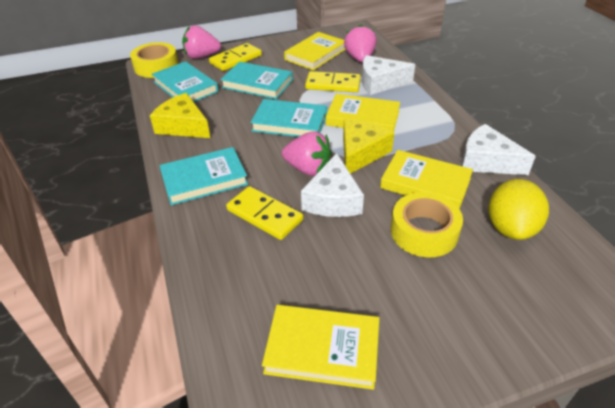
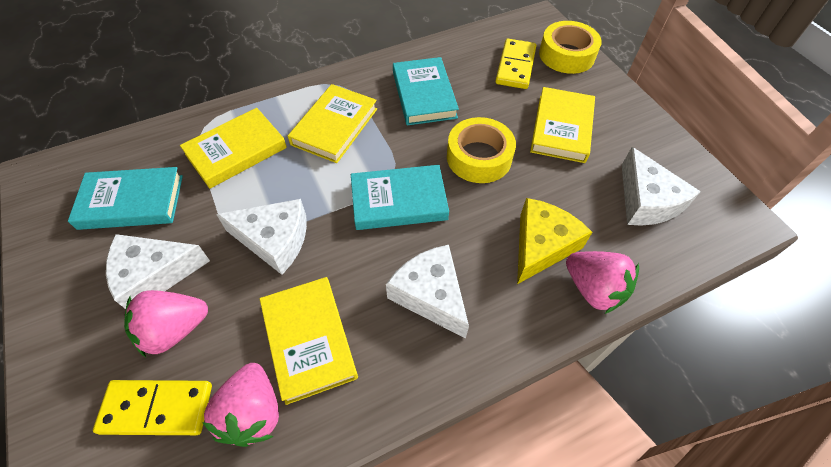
turquoise book: 4 -> 3
white cheese: 3 -> 4
yellow cheese: 2 -> 1
yellow domino: 3 -> 2
yellow lemon: 1 -> 0

